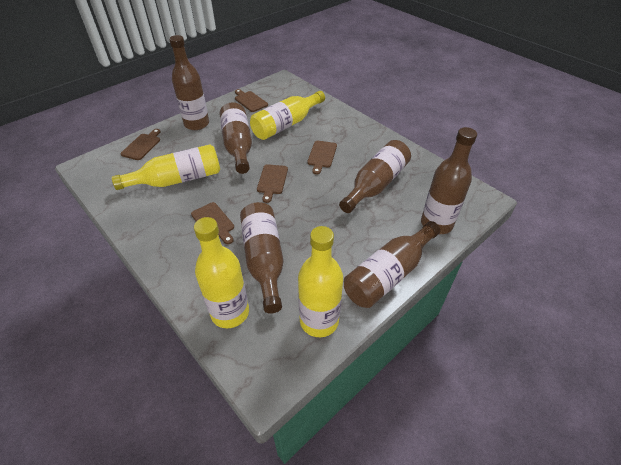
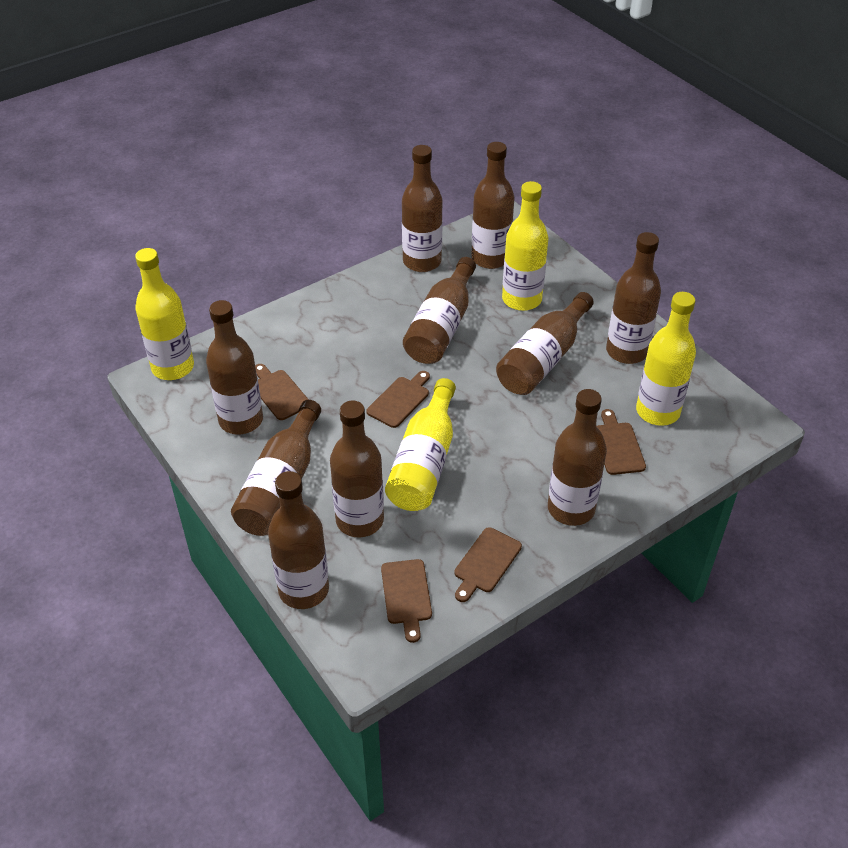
brown bottle: 6 -> 10

